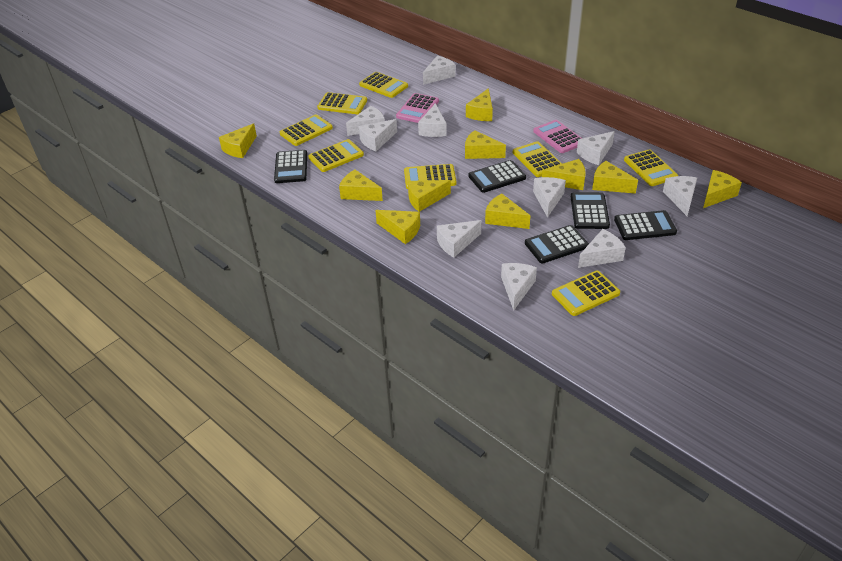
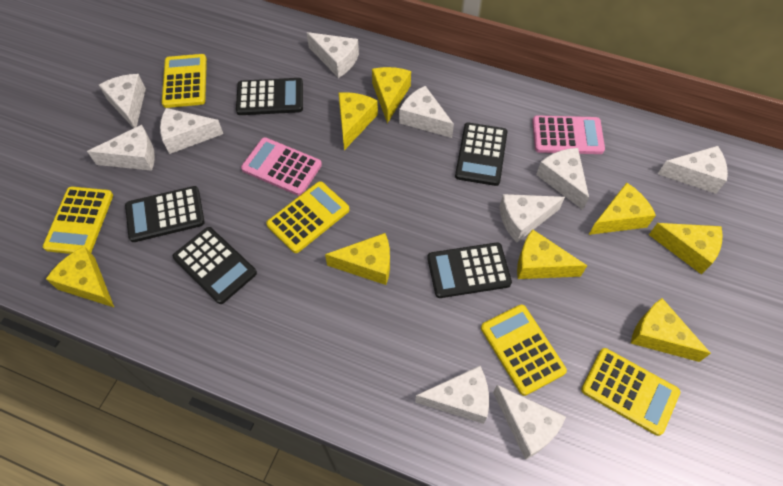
yellow calculator: 8 -> 5
yellow cheese: 10 -> 8

